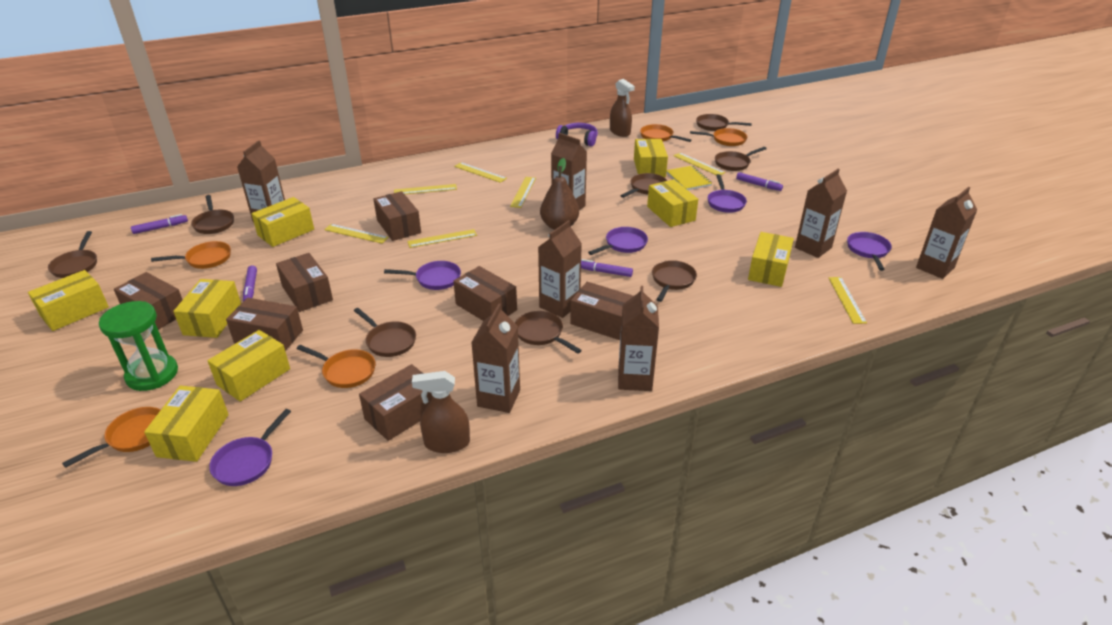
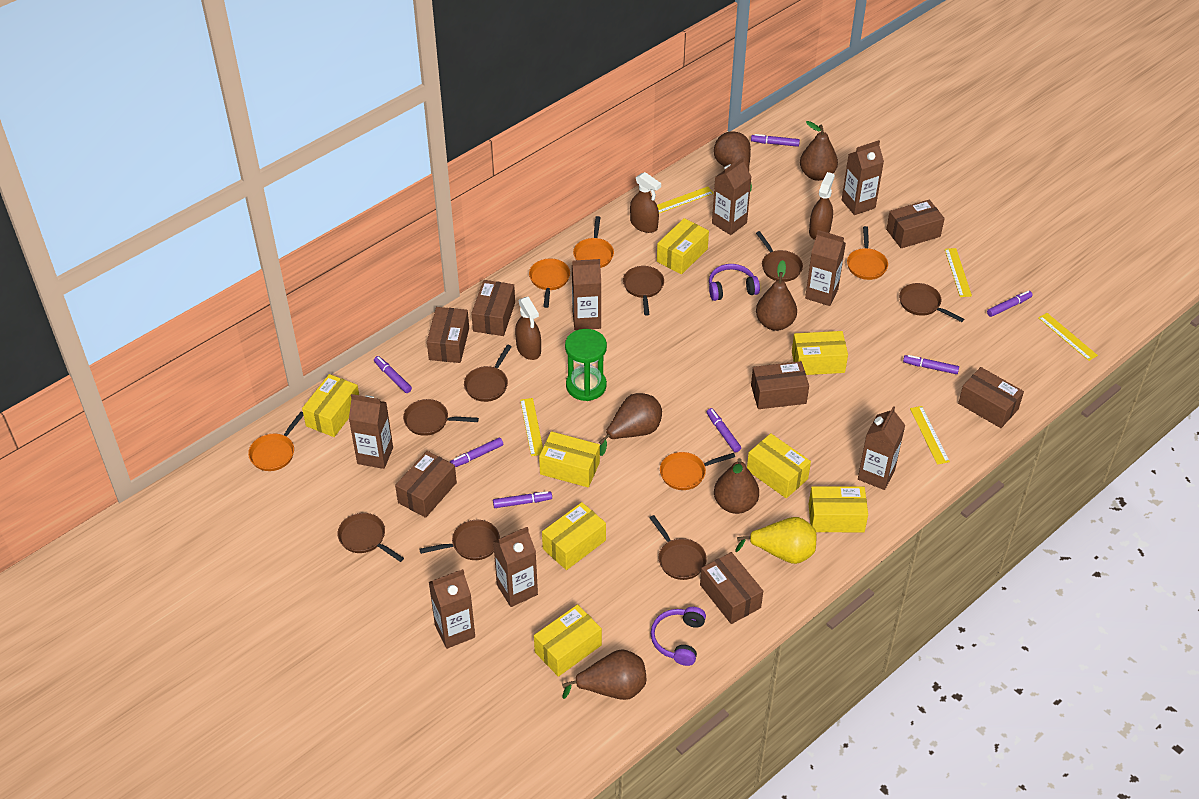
brown carton: 7 -> 8
brown pear: 1 -> 6
brown spray bottle: 2 -> 3
purple headphones: 1 -> 2
purple marker: 4 -> 7
purple pan: 5 -> 0
yellow notebook: 1 -> 0
yellow pear: 0 -> 1
yellow ruler: 7 -> 5

